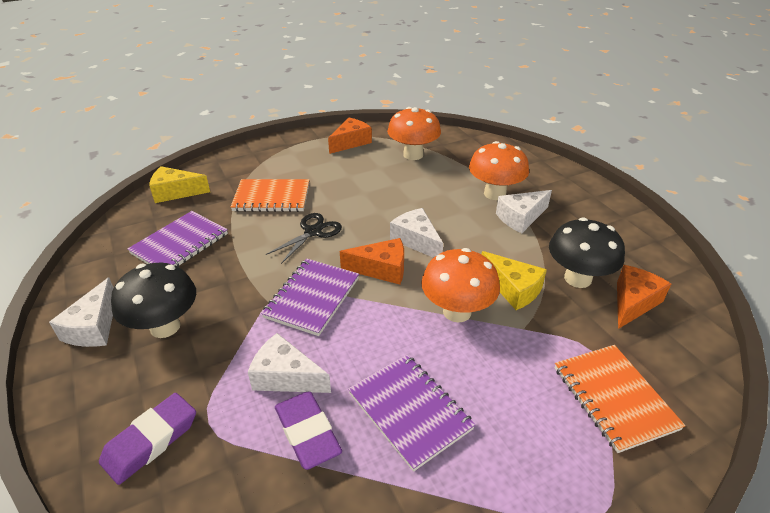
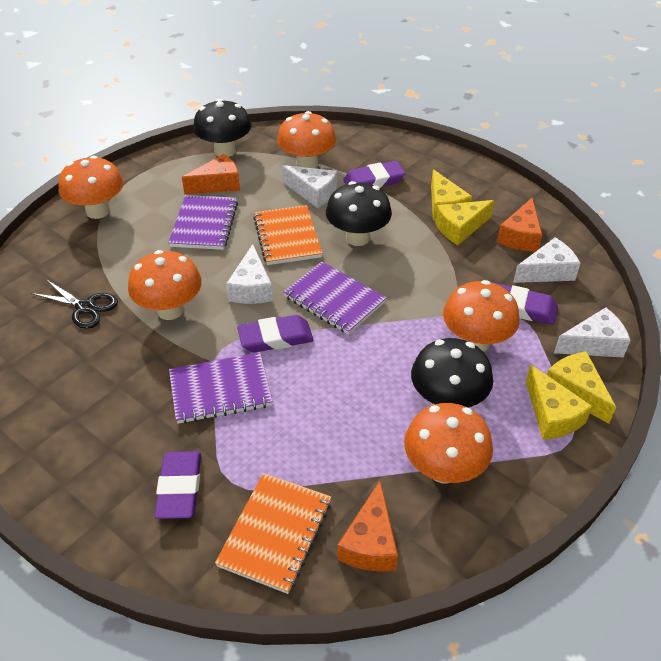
black mushroom: 2 -> 3
orange mushroom: 3 -> 5
purple eraser: 2 -> 4
yellow cheese: 2 -> 4

